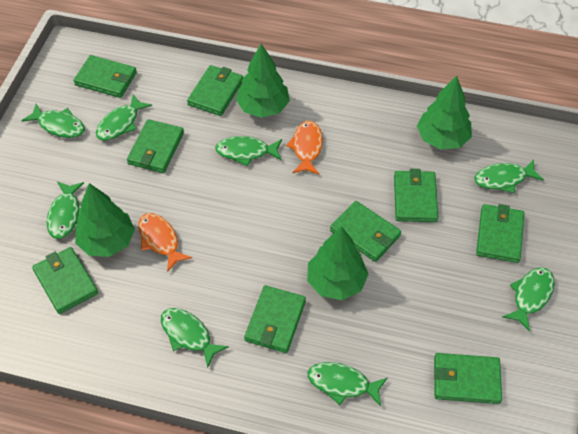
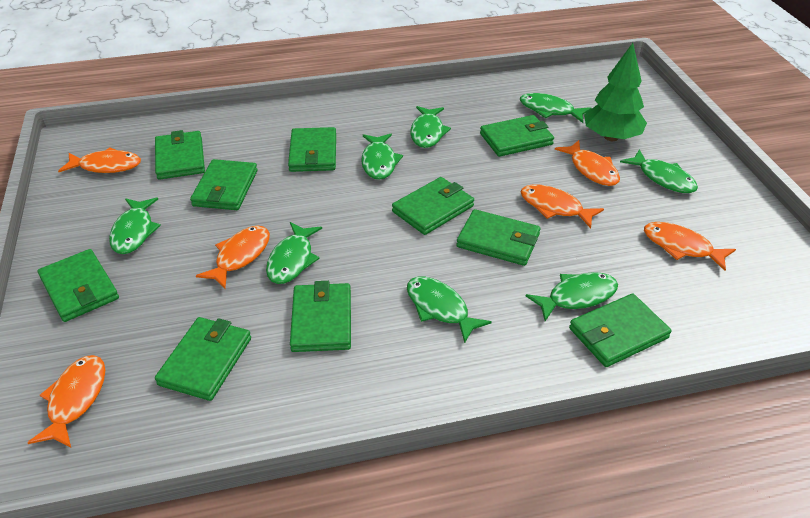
green tree: 4 -> 1
green wallet: 9 -> 10
orange fish: 2 -> 6

